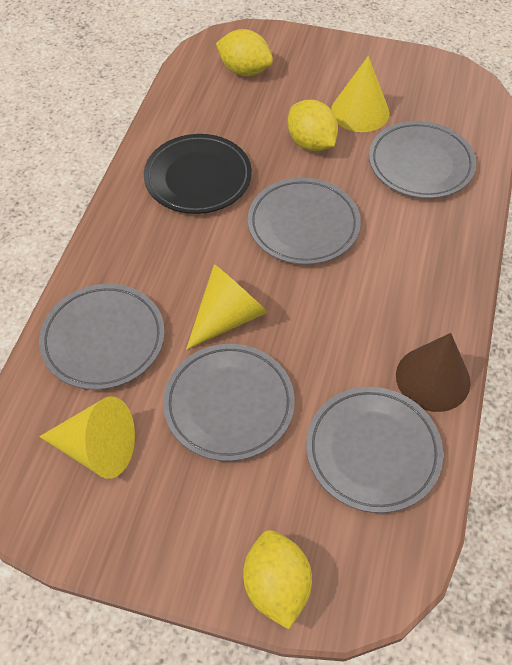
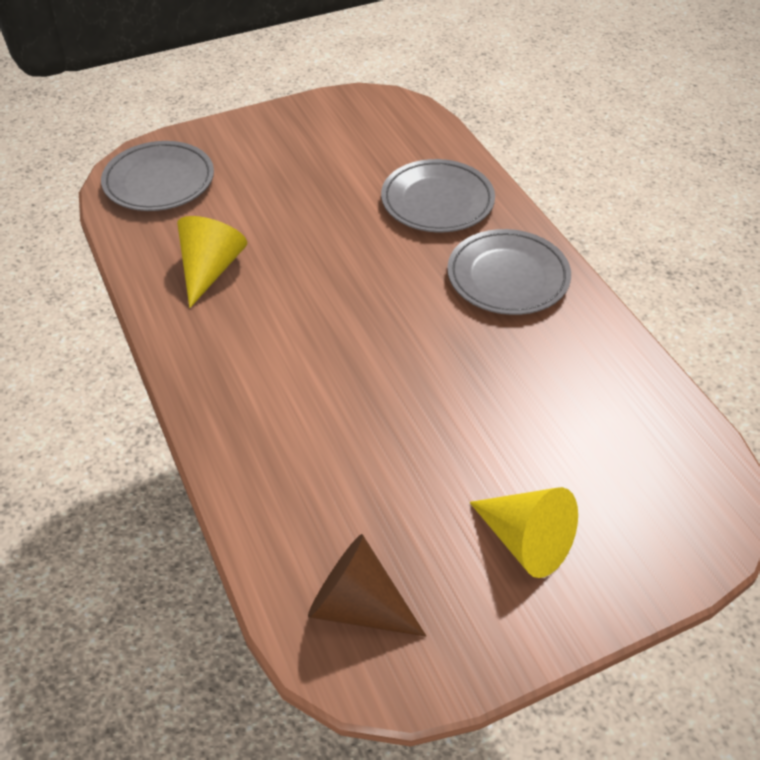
black plate: 1 -> 0
grey plate: 5 -> 3
yellow cone: 3 -> 2
yellow lemon: 3 -> 0

